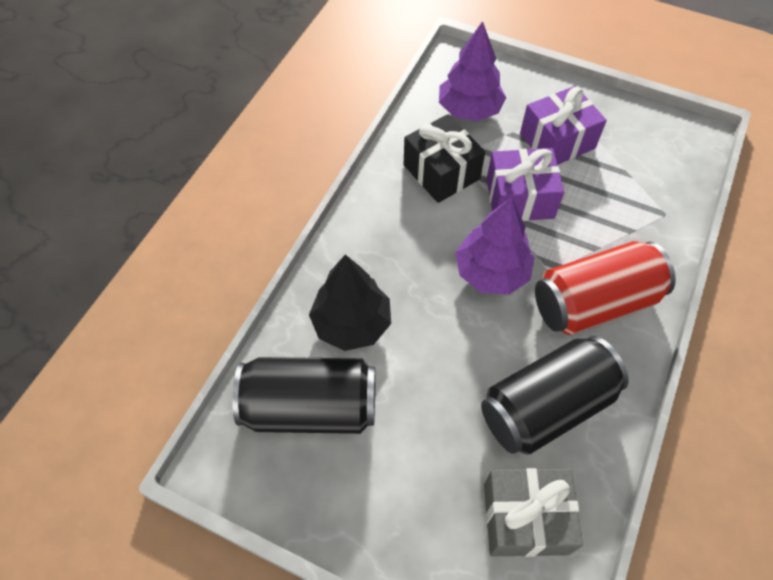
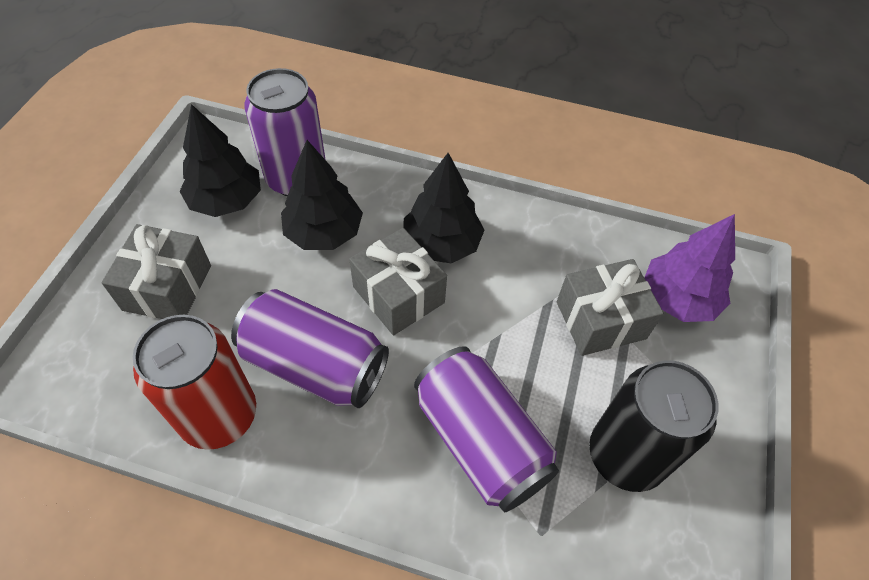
black can: 2 -> 1
black gift: 1 -> 0
black tree: 1 -> 3
grey gift: 1 -> 3
purple can: 0 -> 3
purple gift: 2 -> 0
purple tree: 2 -> 1

